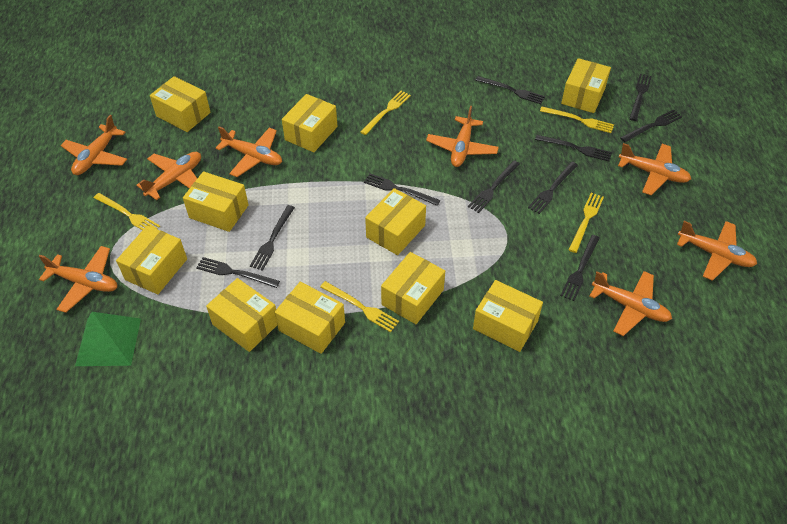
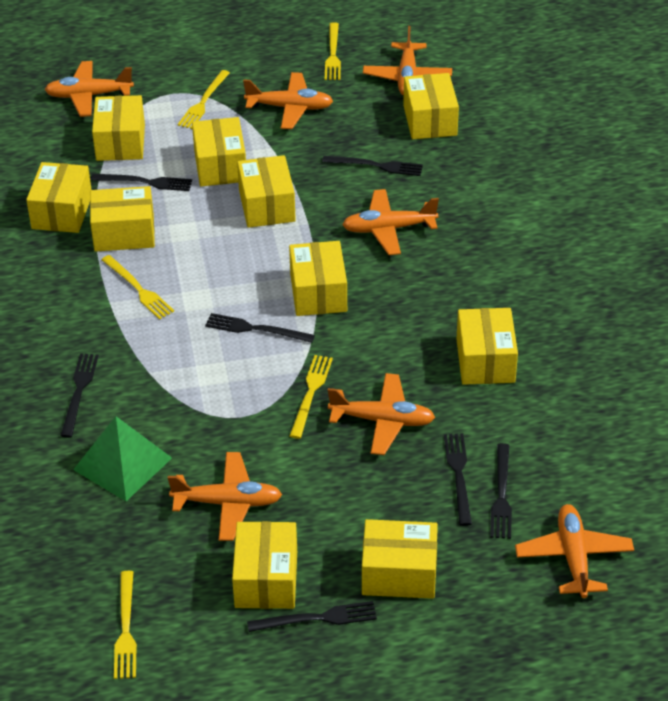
black fork: 10 -> 7
orange plane: 8 -> 7

